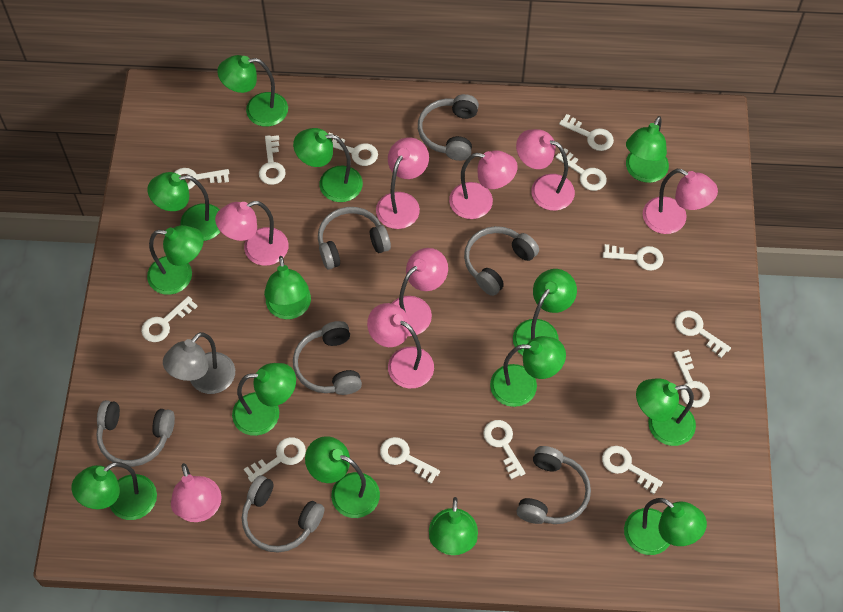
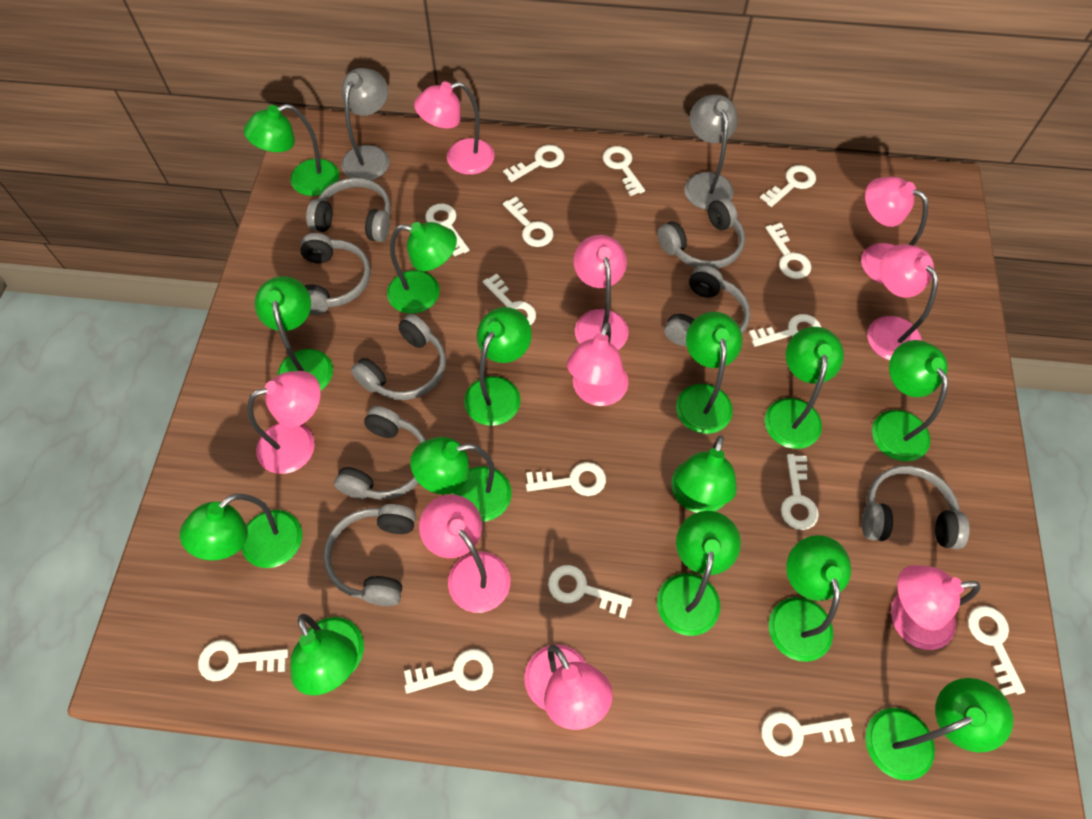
grey headphones: 7 -> 8
grey lamp: 1 -> 2
pink lamp: 8 -> 9
white key: 13 -> 15

